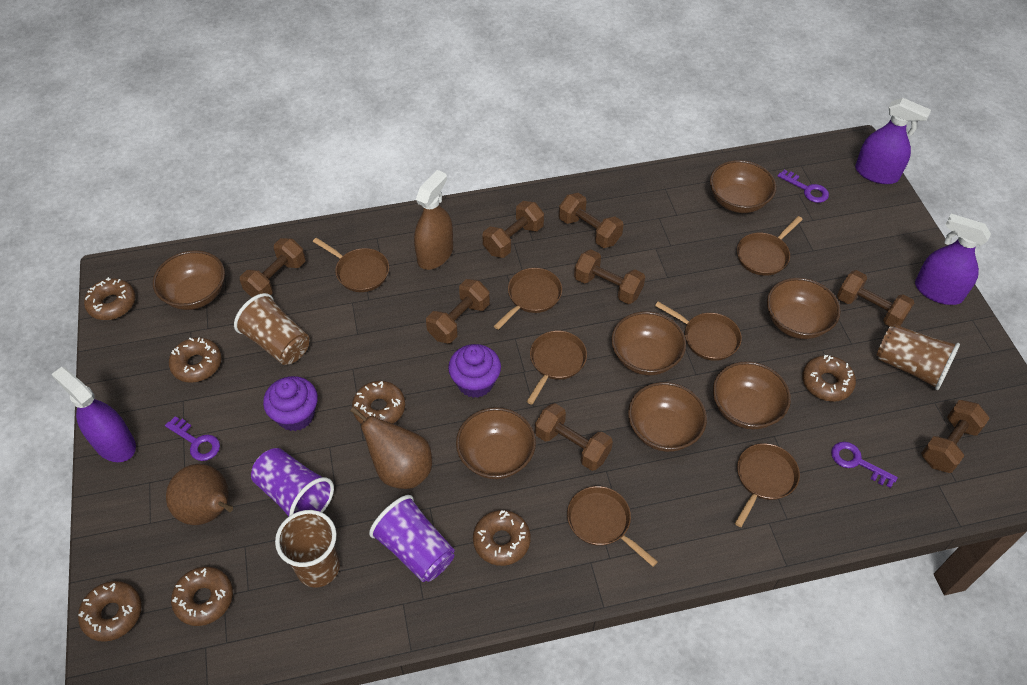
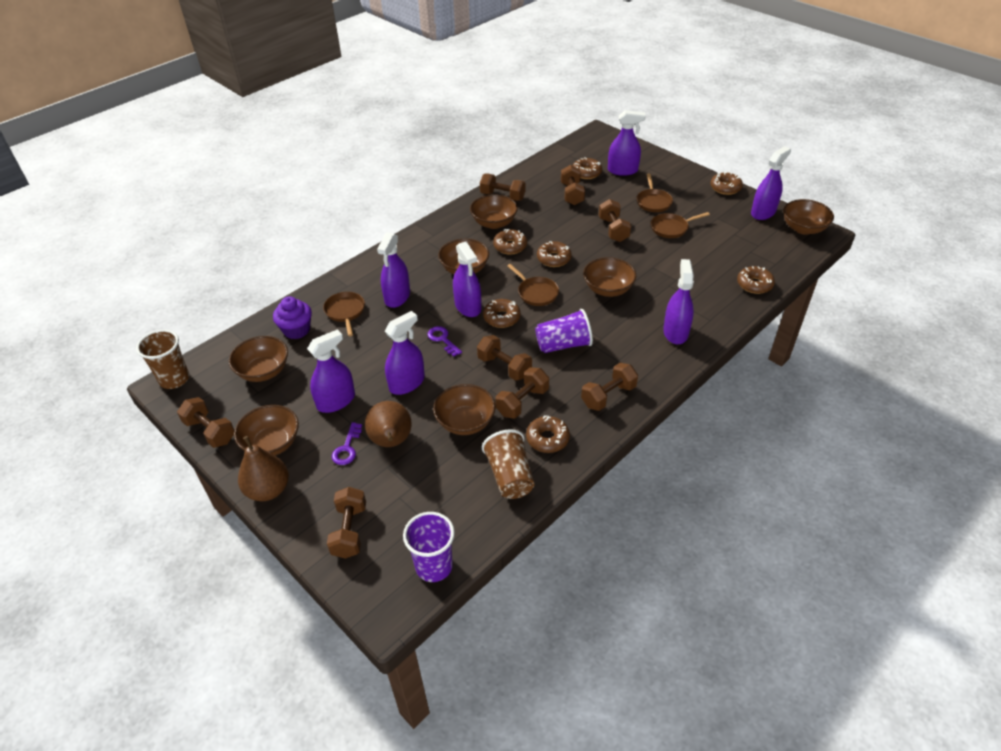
brown cup: 3 -> 2
brown pan: 7 -> 4
brown spray bottle: 1 -> 0
purple cupcake: 2 -> 1
purple key: 3 -> 2
purple spray bottle: 3 -> 7

